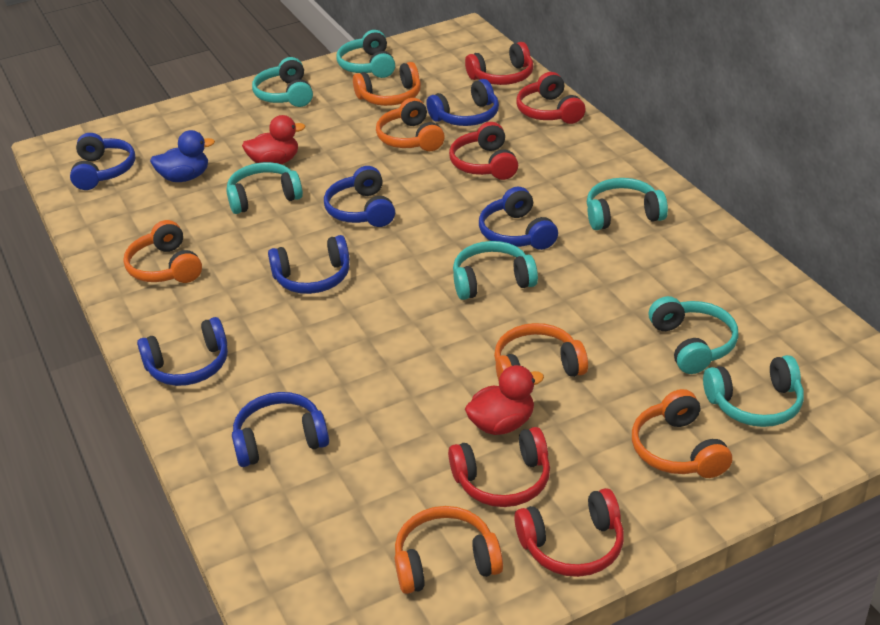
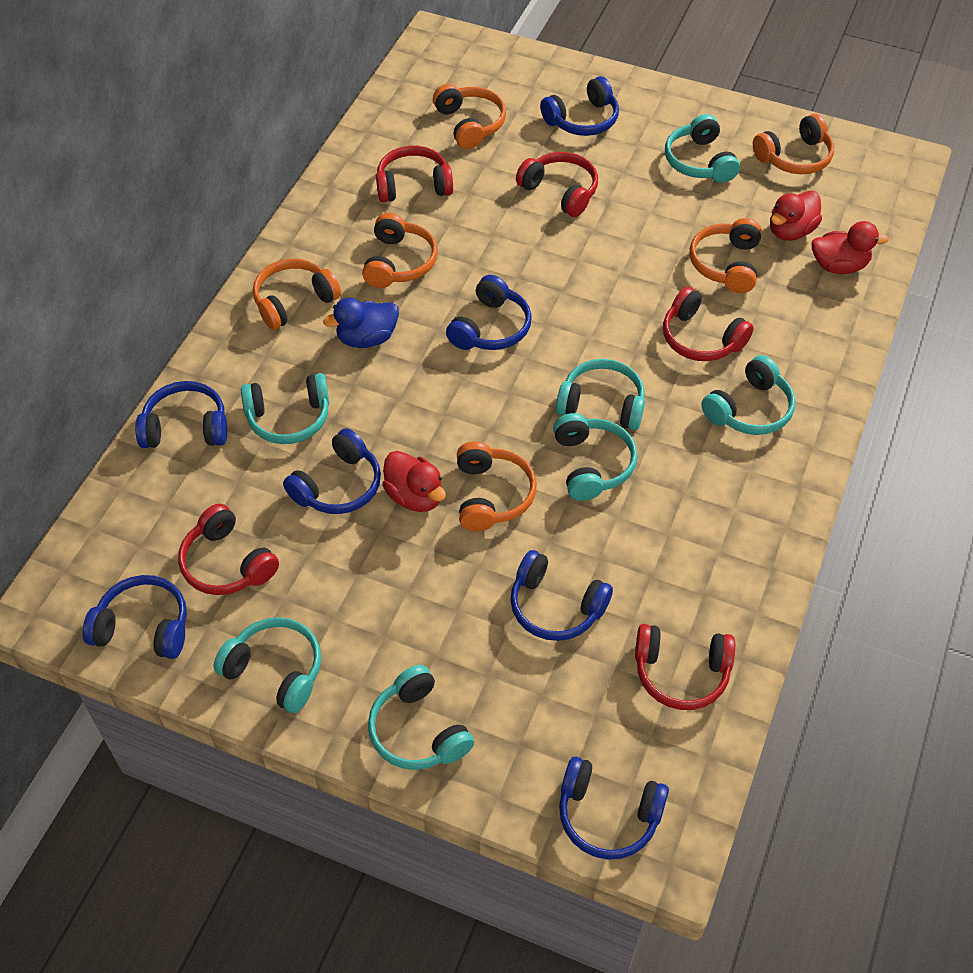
red duck: 2 -> 3

